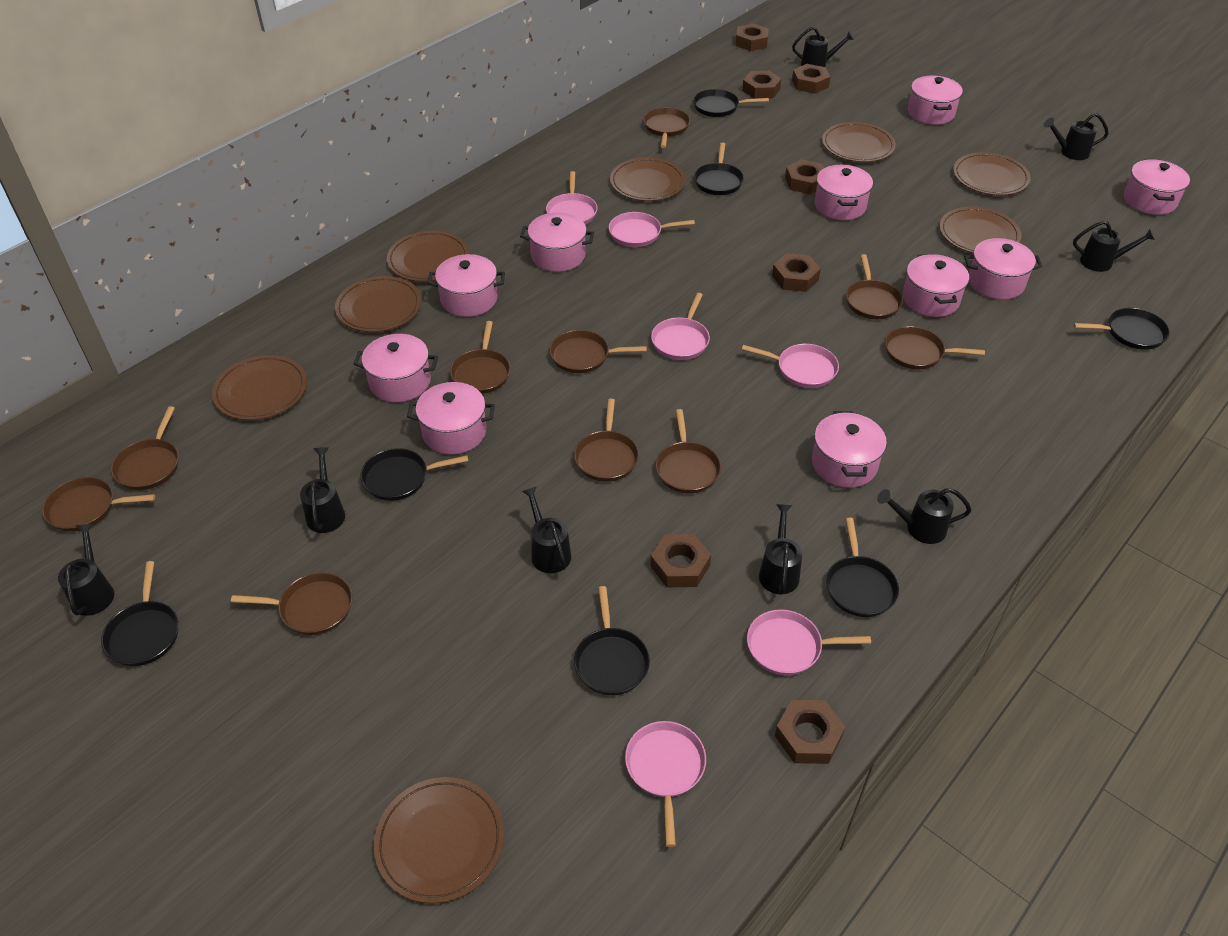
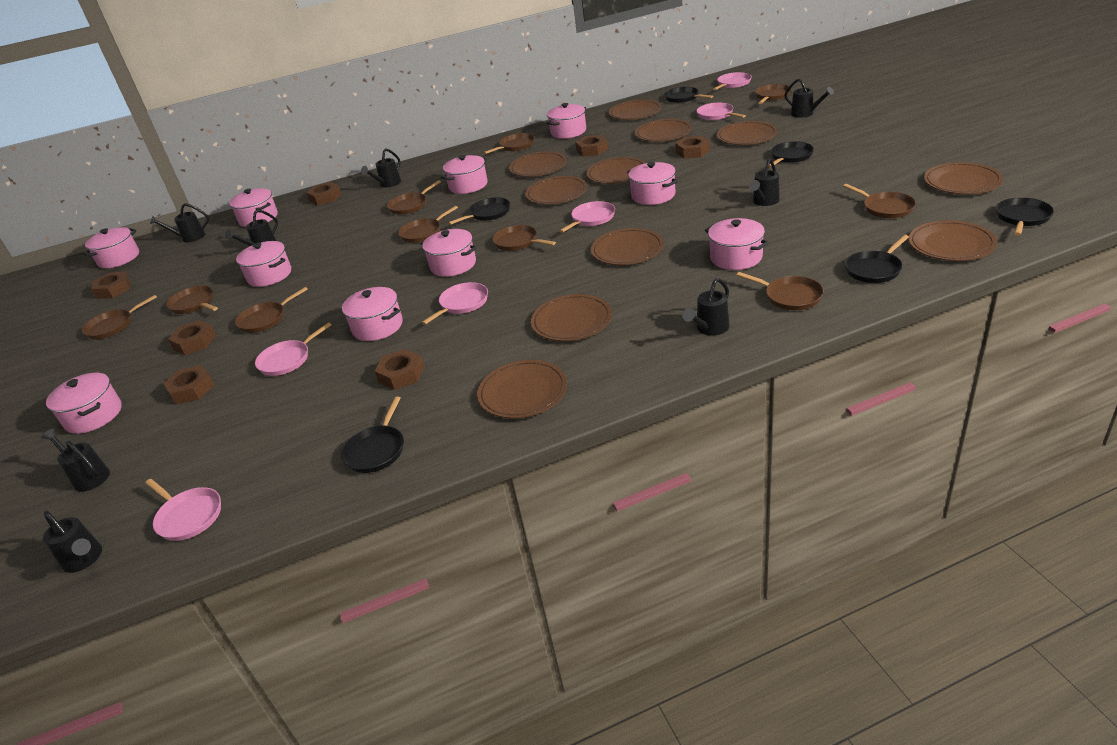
black pan: 7 -> 6
brown plate: 8 -> 11

